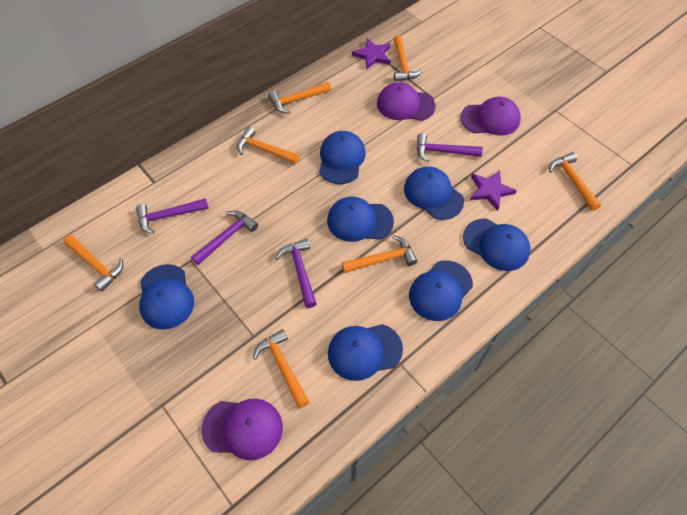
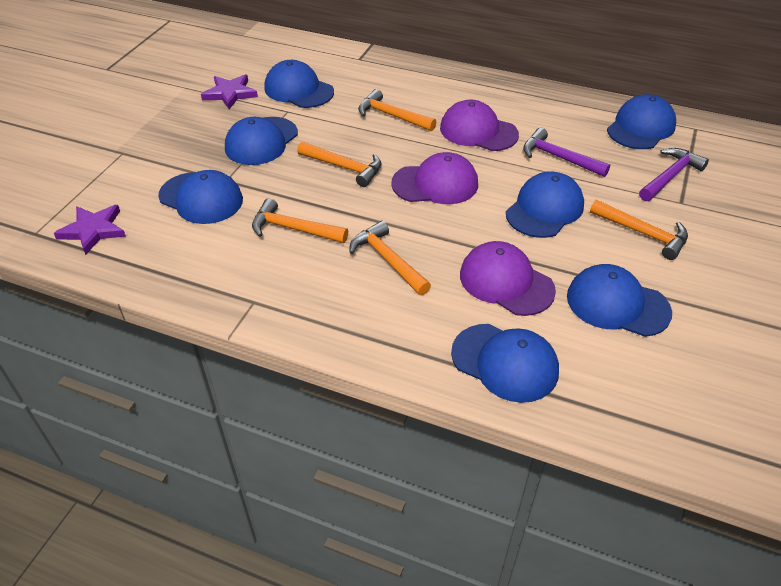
orange hammer: 7 -> 5
purple hammer: 4 -> 2

